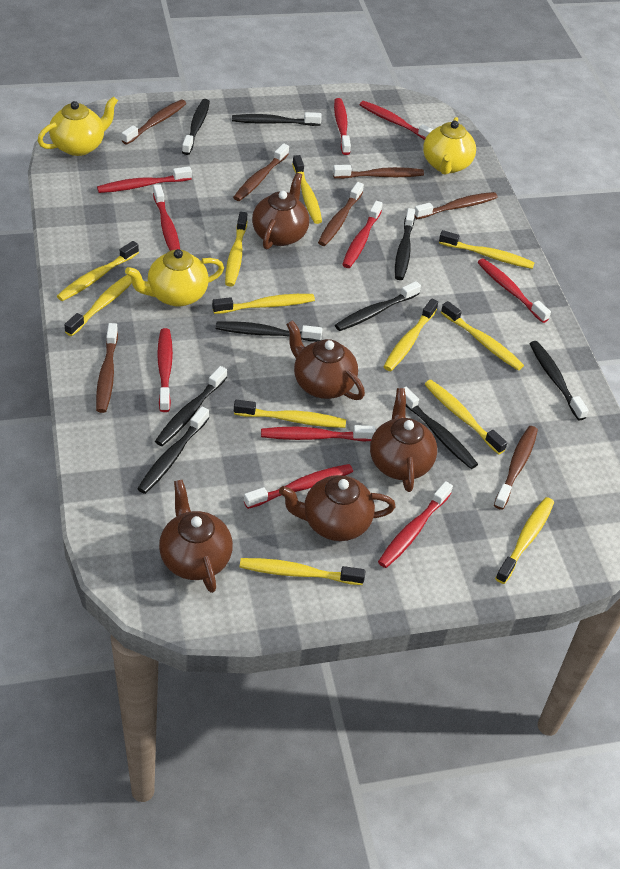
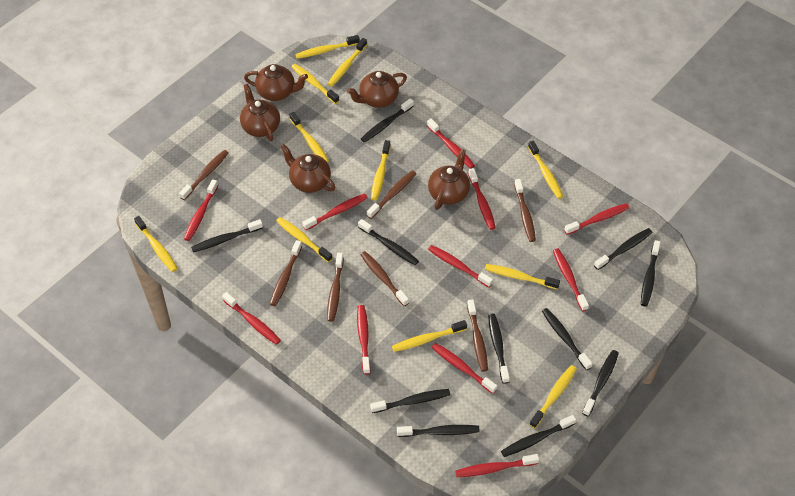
black toothbrush: 9 -> 11
red toothbrush: 10 -> 11
yellow teapot: 3 -> 0
yellow toothbrush: 12 -> 11

